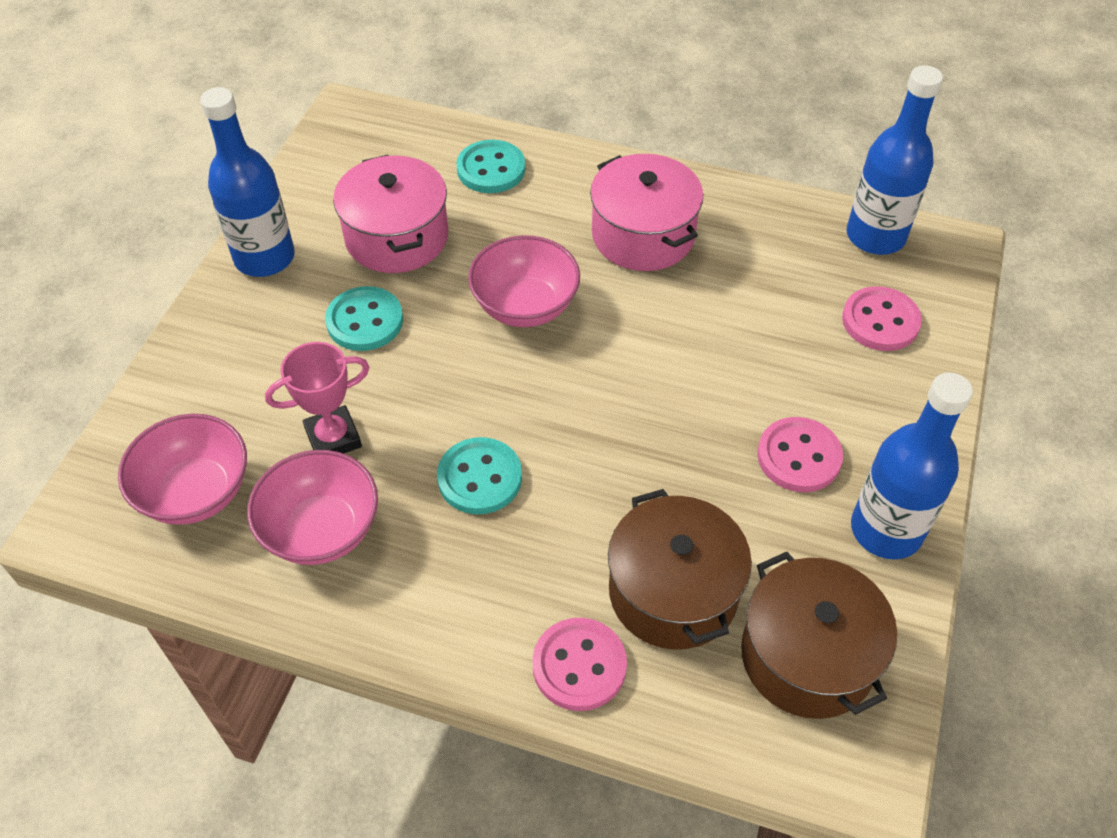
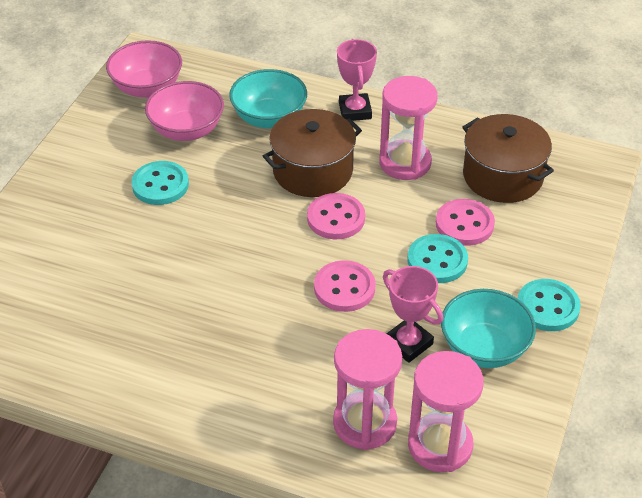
blue bottle: 3 -> 0
pink bowl: 3 -> 2
pink hourglass: 0 -> 3
pink pot: 2 -> 0
pink trophy: 1 -> 2
turquoise bowl: 0 -> 2

